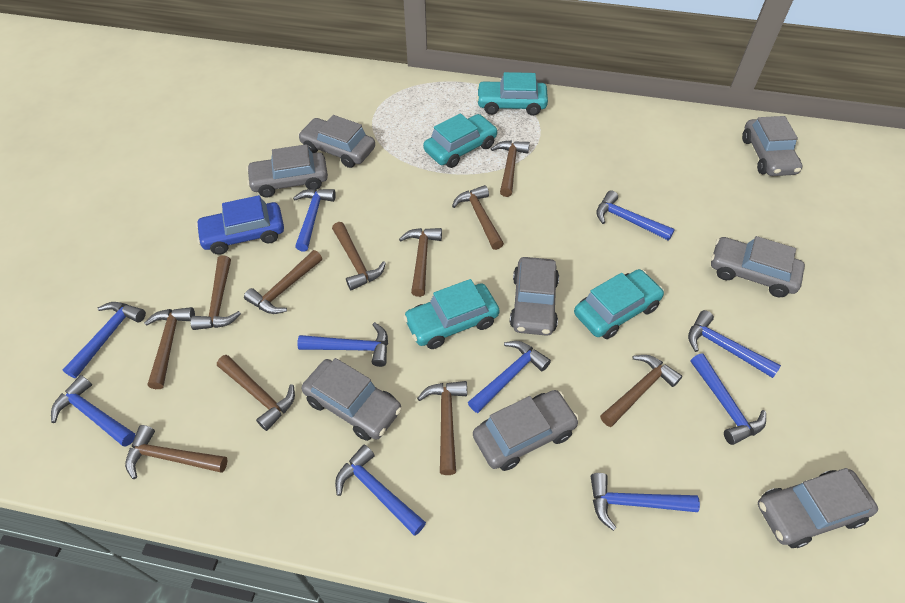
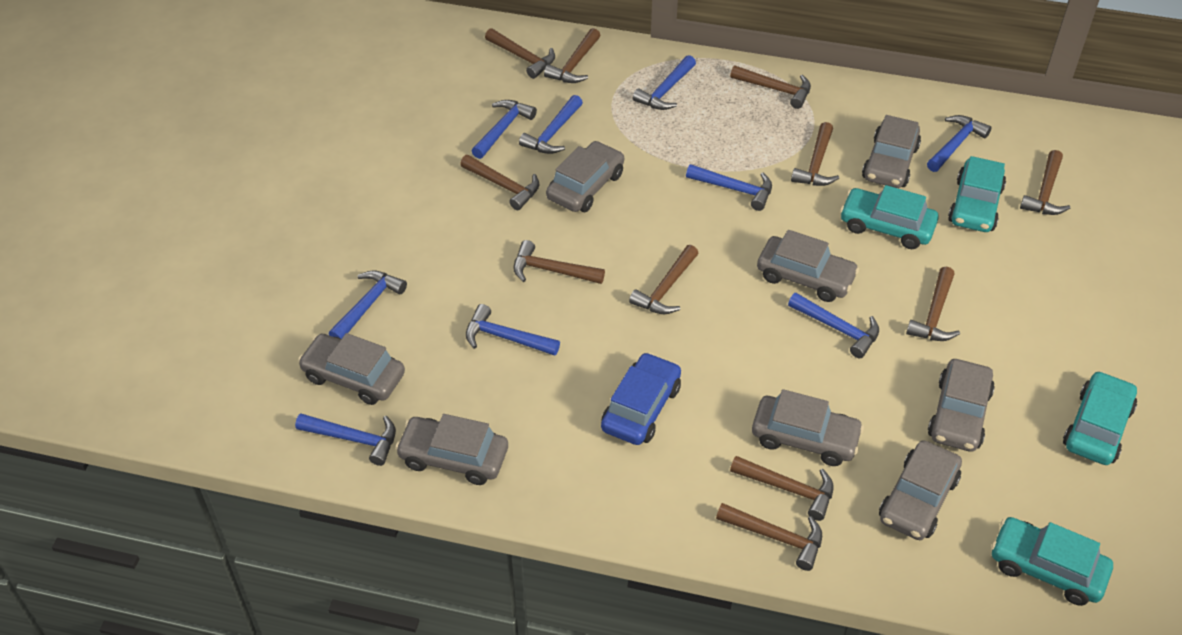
blue hammer: 10 -> 9

